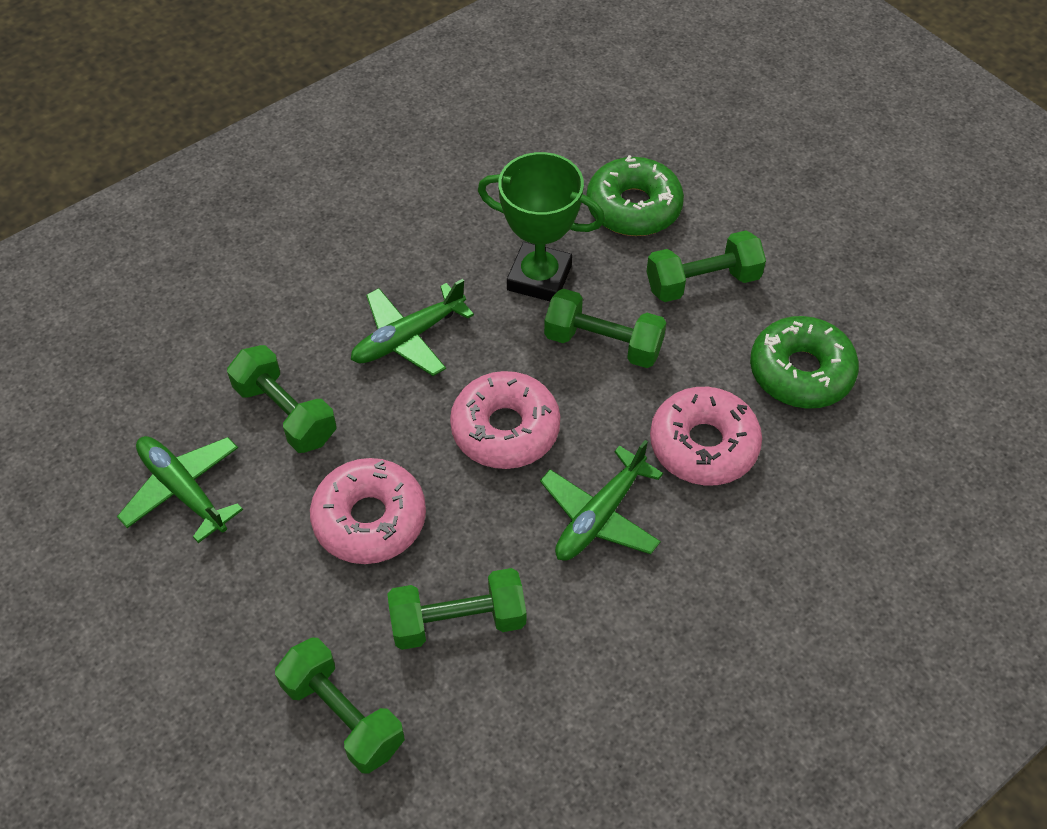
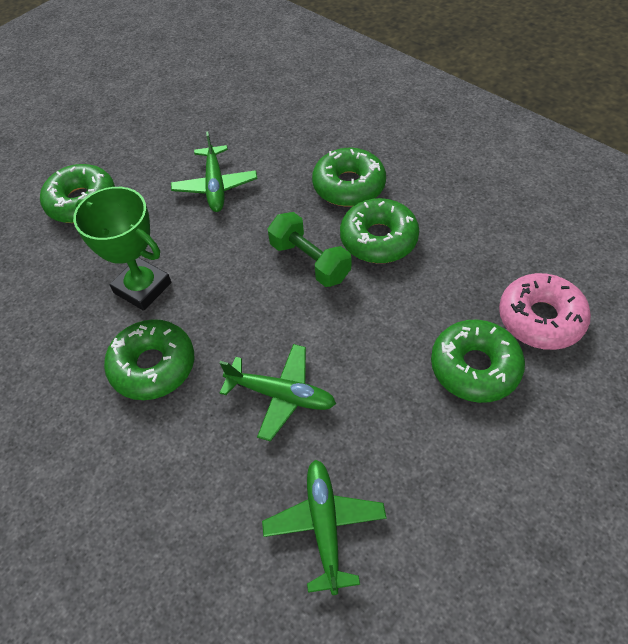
green donut: 2 -> 5
green dumbbell: 5 -> 1
pink donut: 3 -> 1

